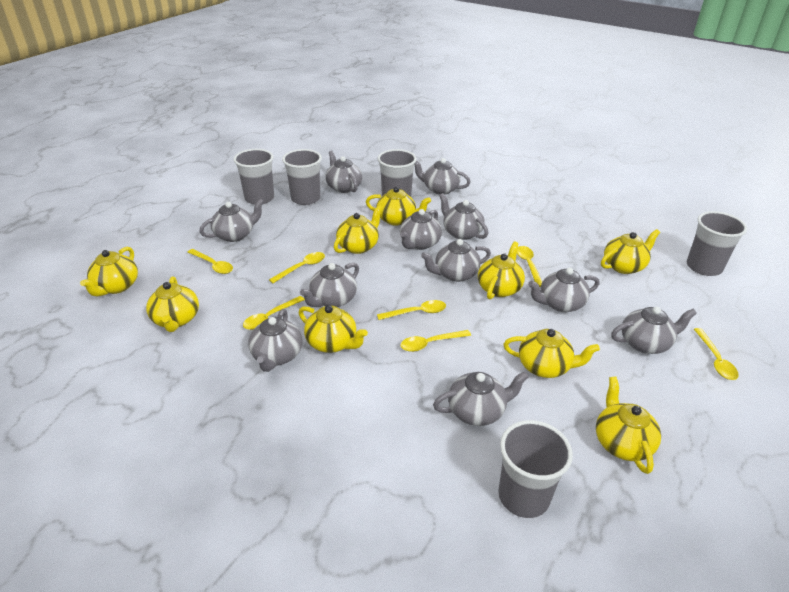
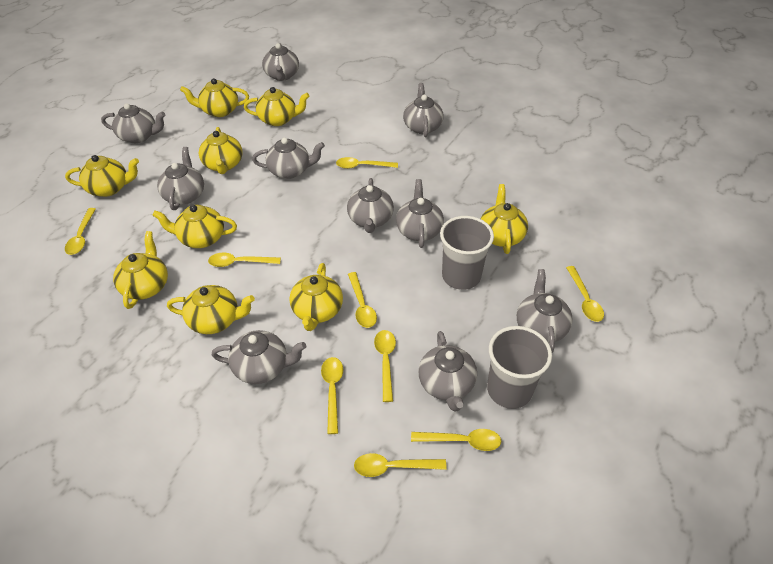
grey cup: 5 -> 2
grey teapot: 11 -> 10
yellow spoon: 7 -> 9

